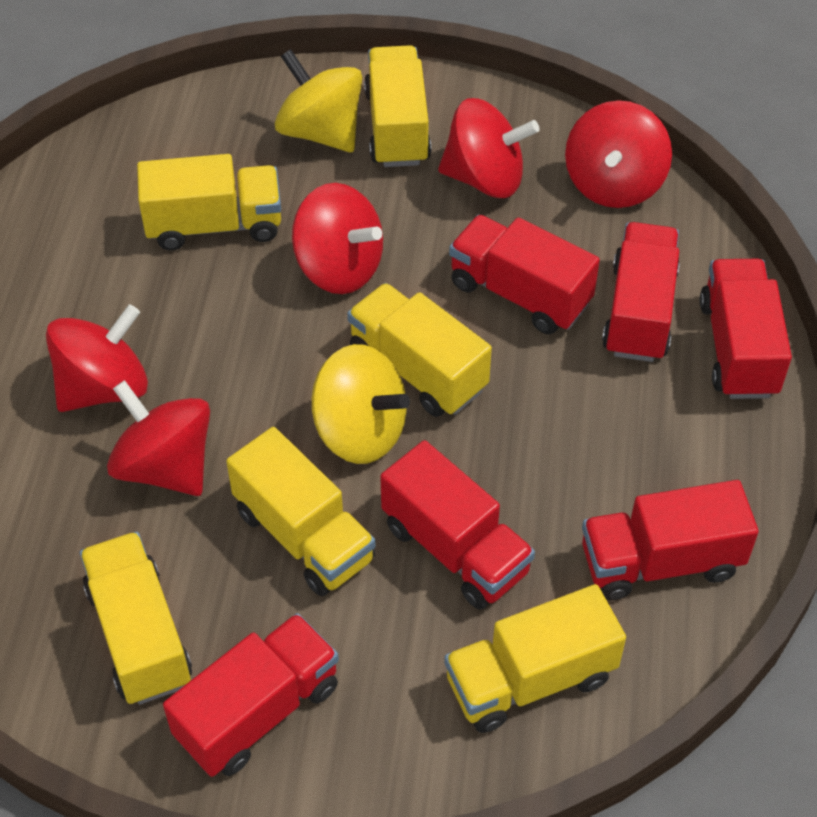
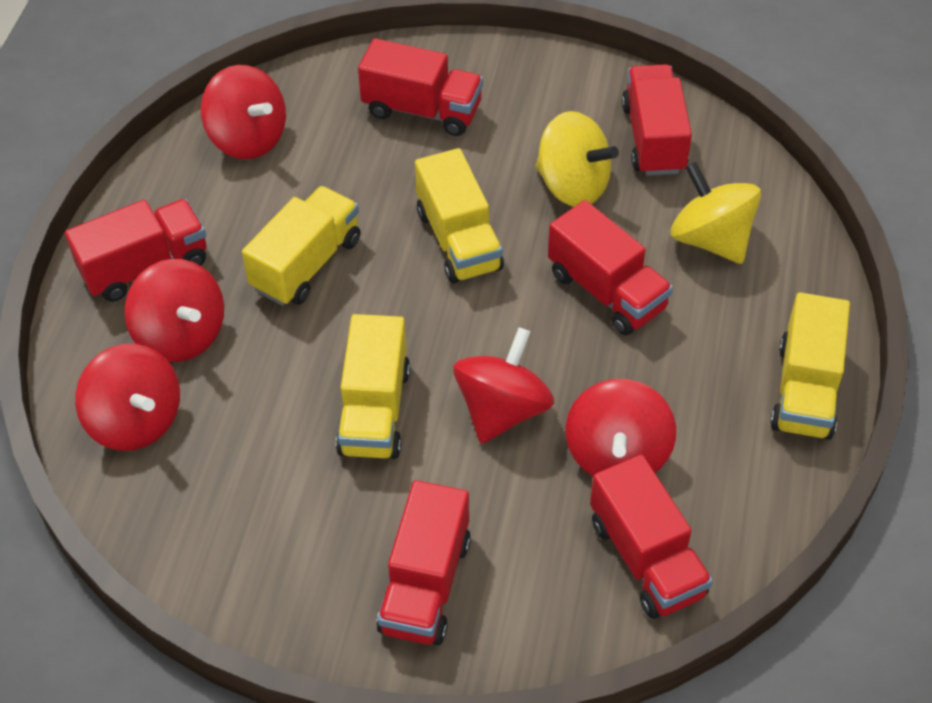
yellow truck: 6 -> 4

